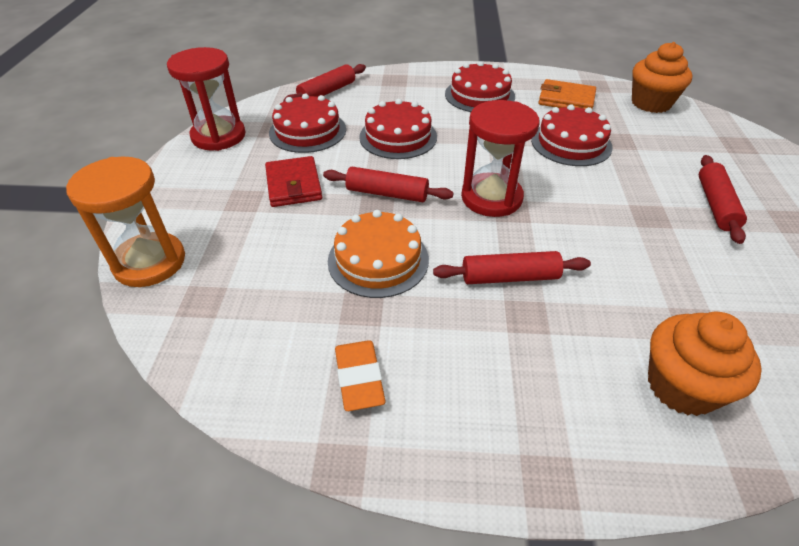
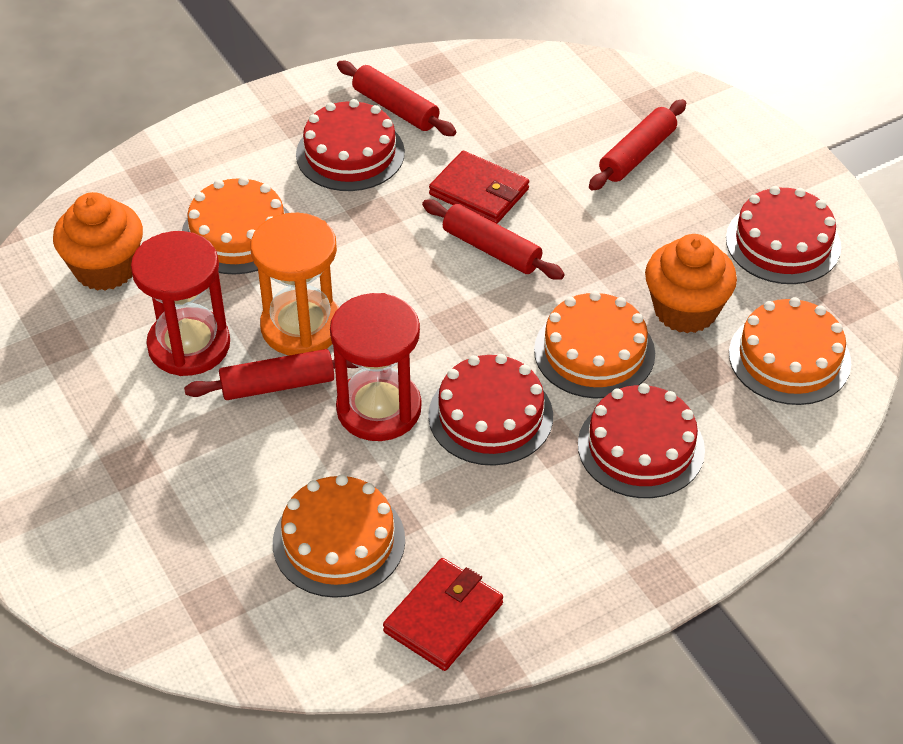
orange cake: 1 -> 4
orange eraser: 1 -> 0
orange wallet: 1 -> 0
red wallet: 1 -> 2

